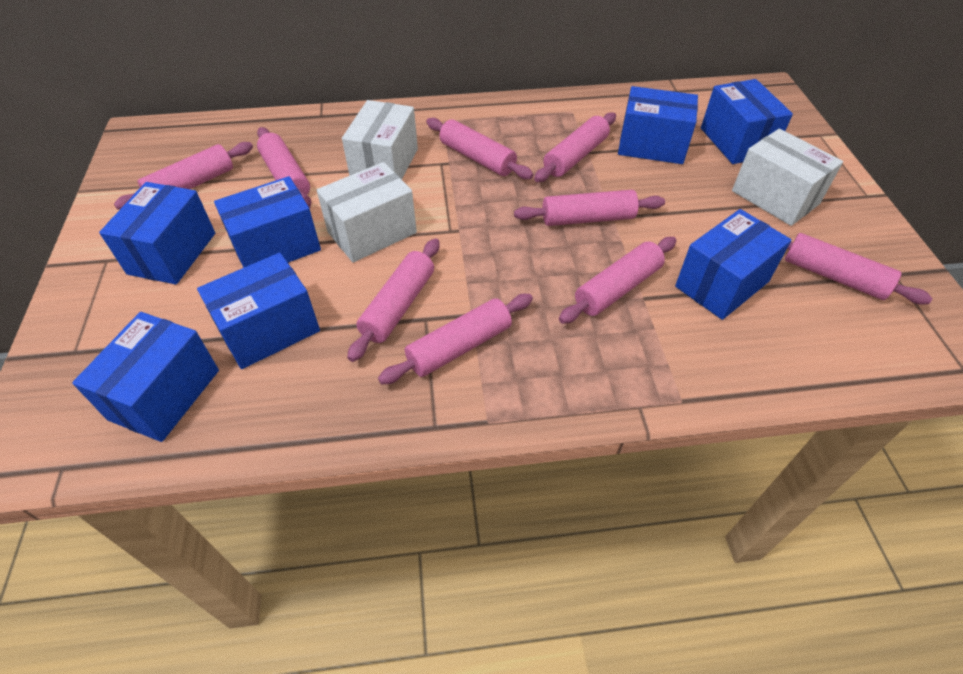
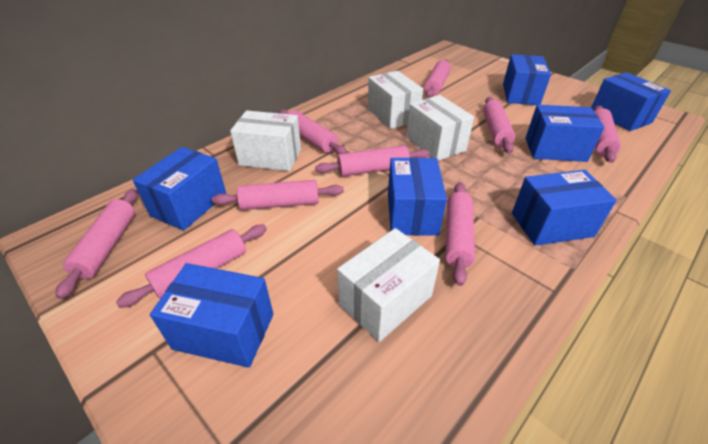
white box: 3 -> 4

